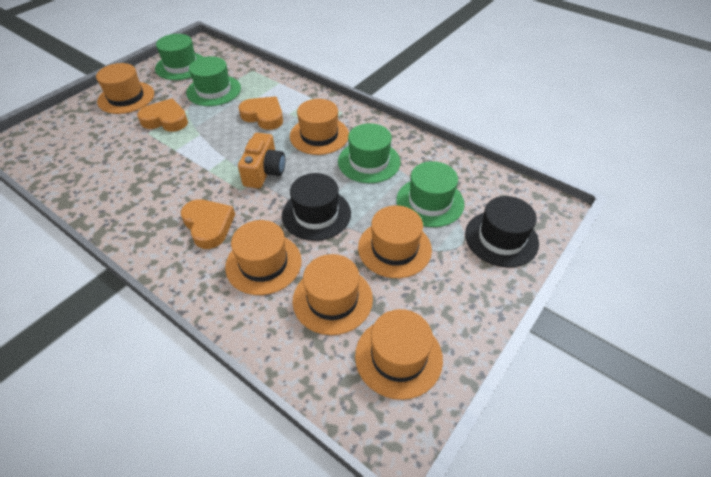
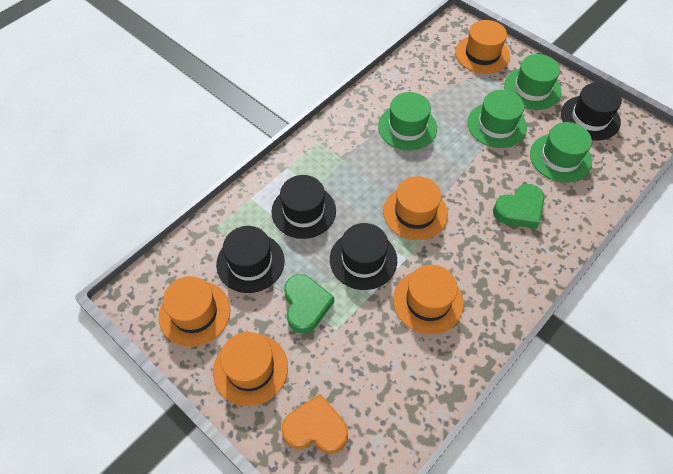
black hat: 2 -> 4
green heart: 0 -> 2
orange camera: 1 -> 0
orange hat: 6 -> 5
orange heart: 3 -> 1

